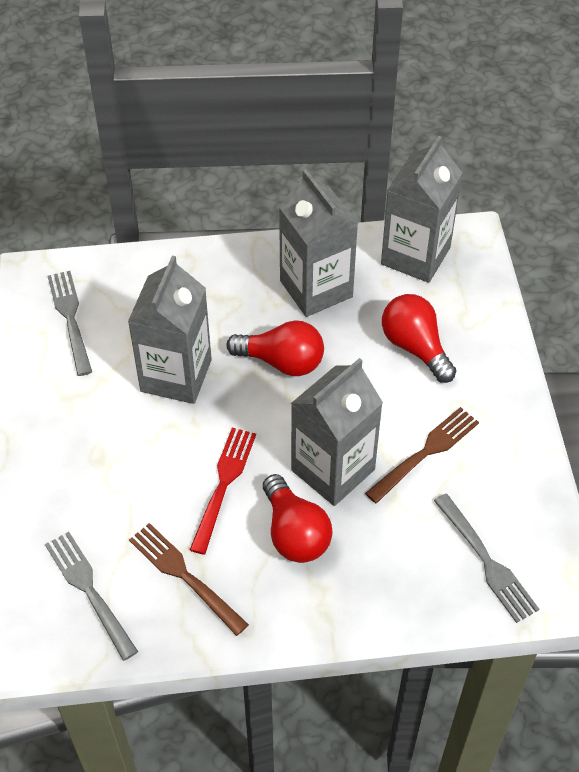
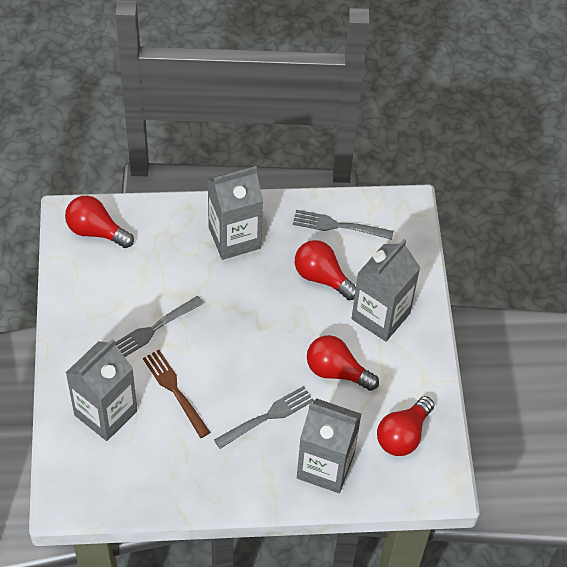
brown fork: 2 -> 1
red fork: 1 -> 0
red light bulb: 3 -> 4

